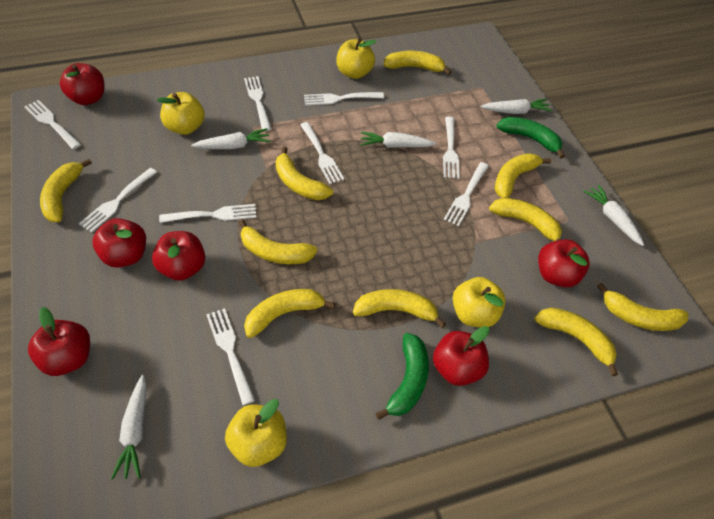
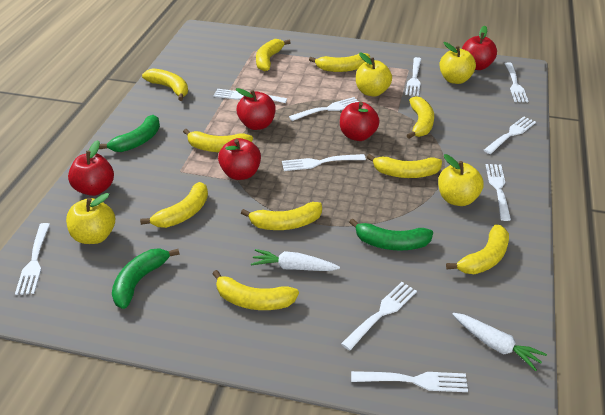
green banana: 2 -> 3
red apple: 6 -> 5
white carrot: 5 -> 2
white fork: 9 -> 10

